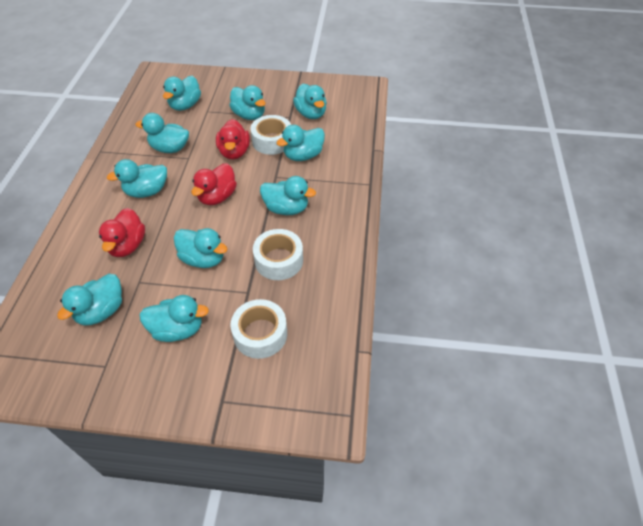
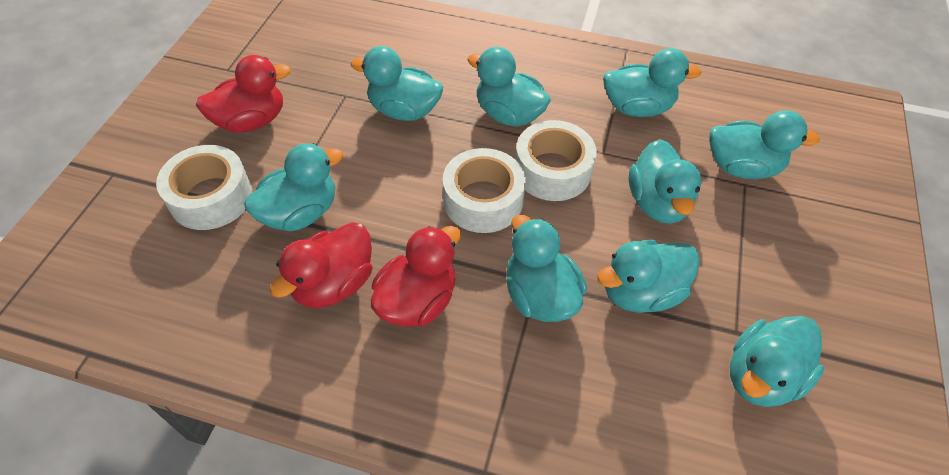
turquoise duck: 10 -> 9

